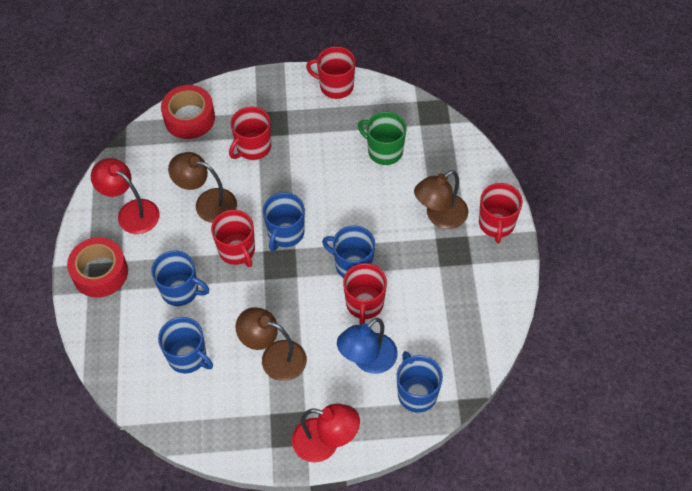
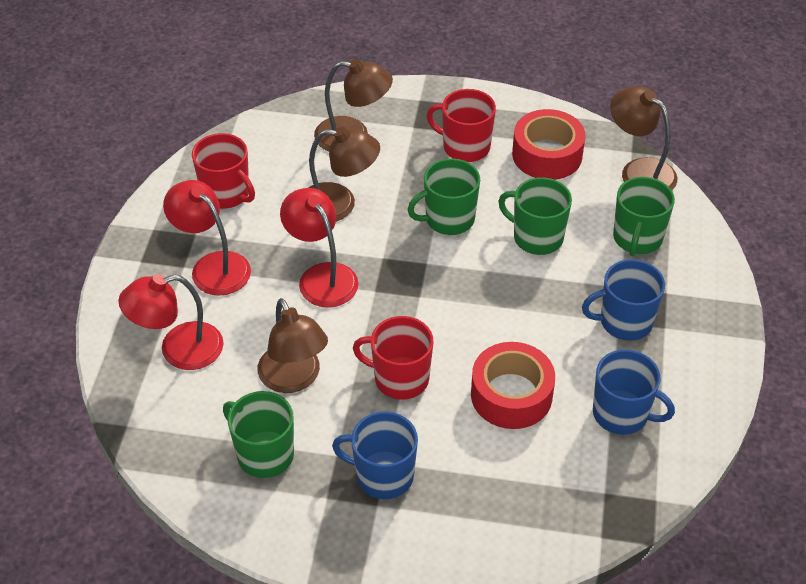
blue lamp: 1 -> 0
blue mug: 5 -> 3
brown lamp: 3 -> 4
green mug: 1 -> 4
red lamp: 2 -> 3
red mug: 5 -> 3

